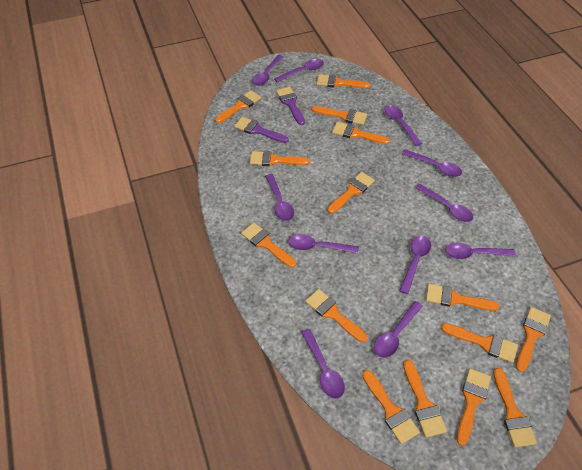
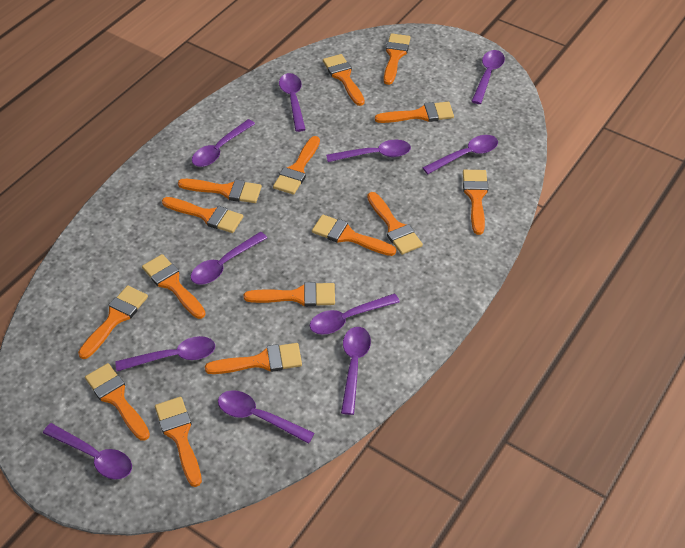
purple brush: 2 -> 0

